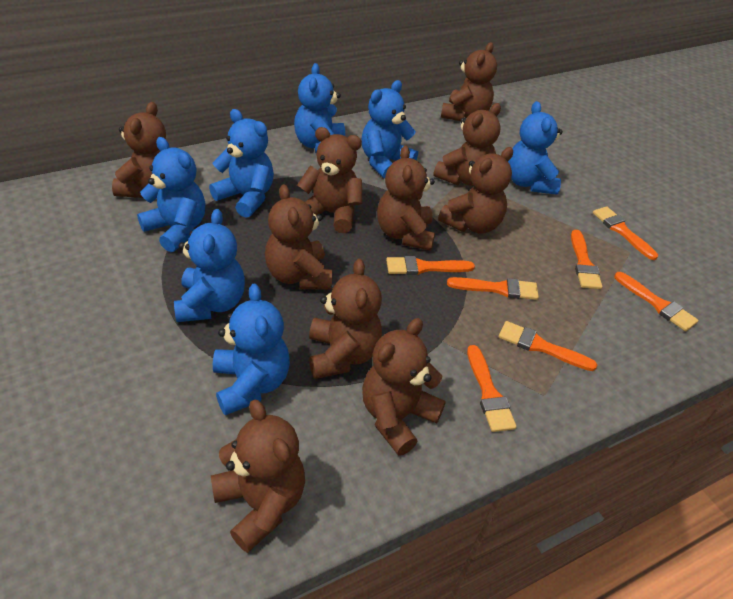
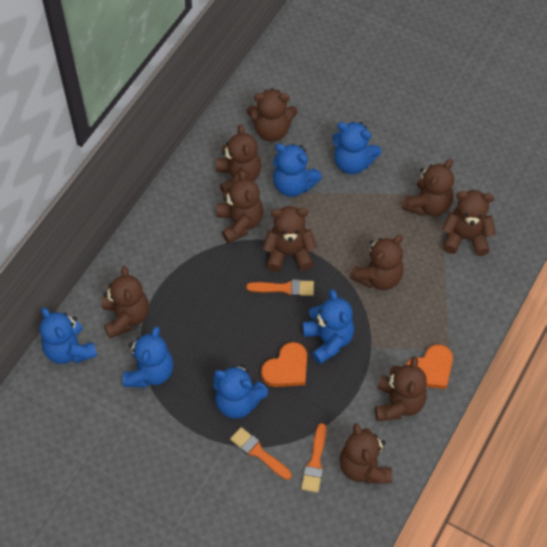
blue teddy bear: 7 -> 6
orange brush: 7 -> 3
orange heart: 0 -> 2

